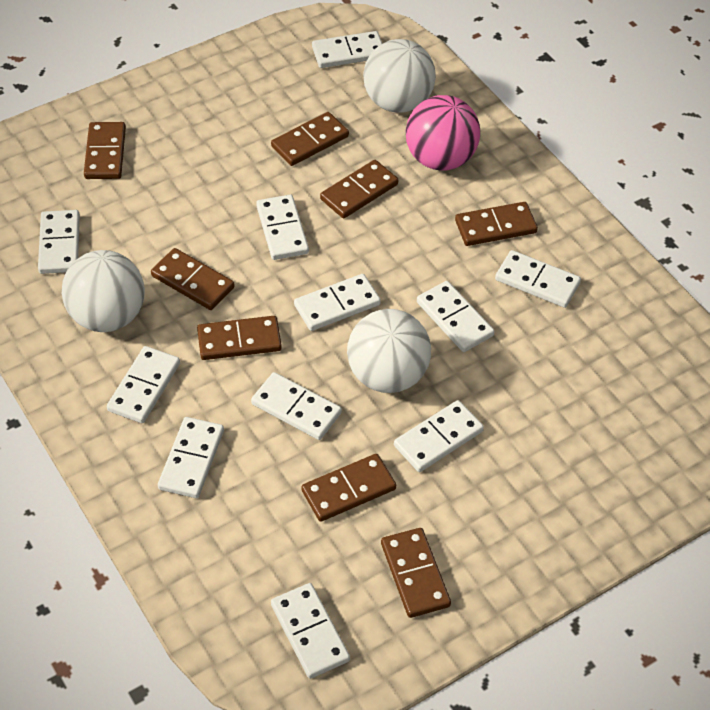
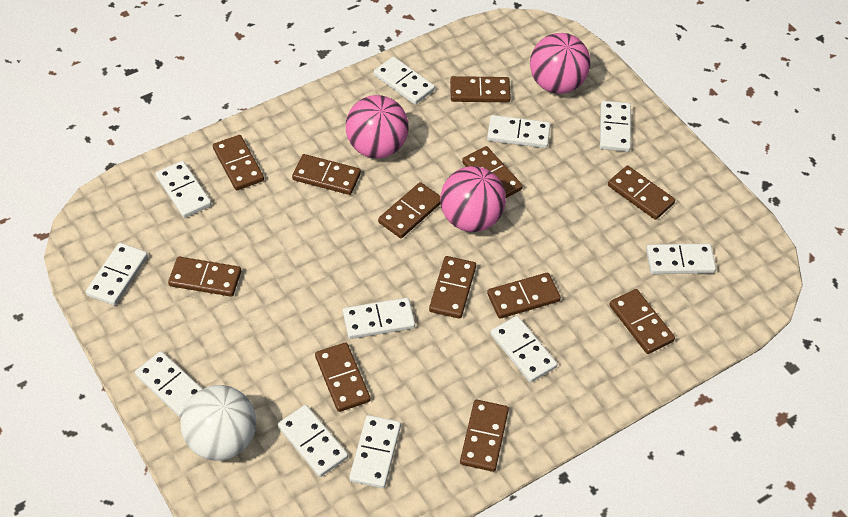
brown domino: 8 -> 12
pink ball: 1 -> 3
white ball: 3 -> 1

